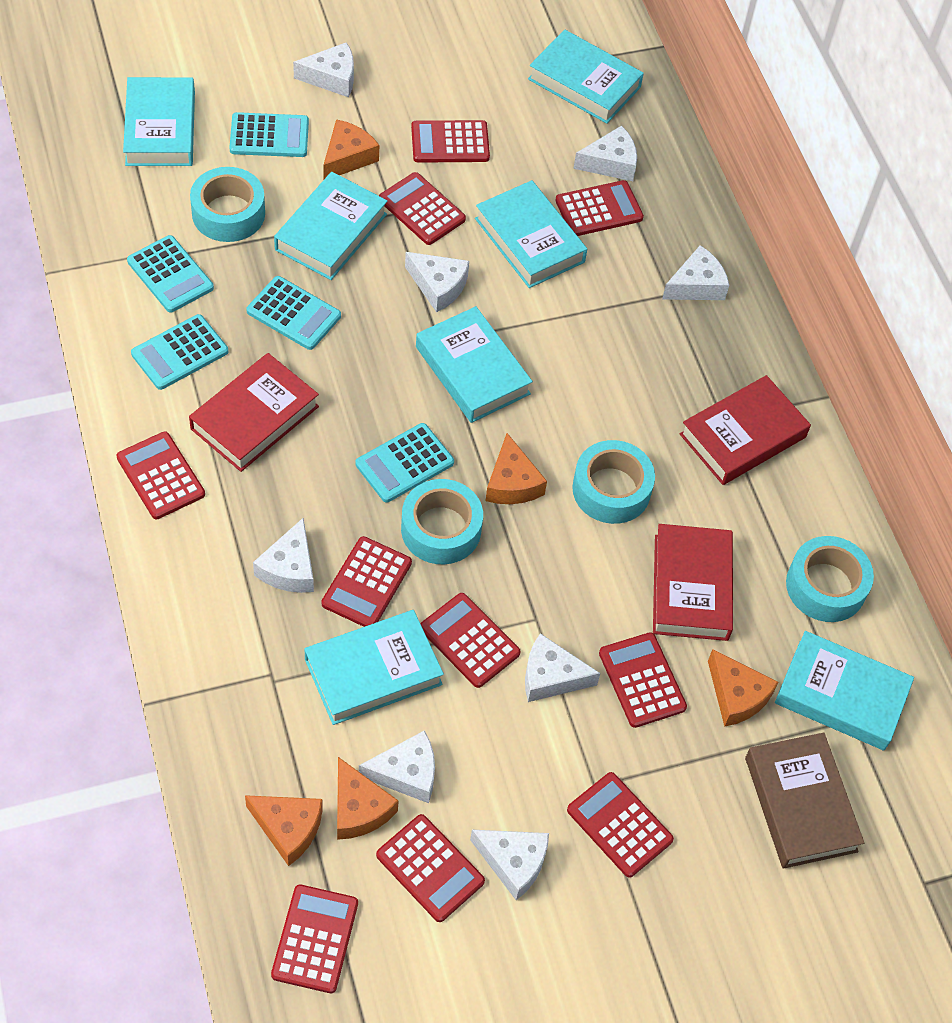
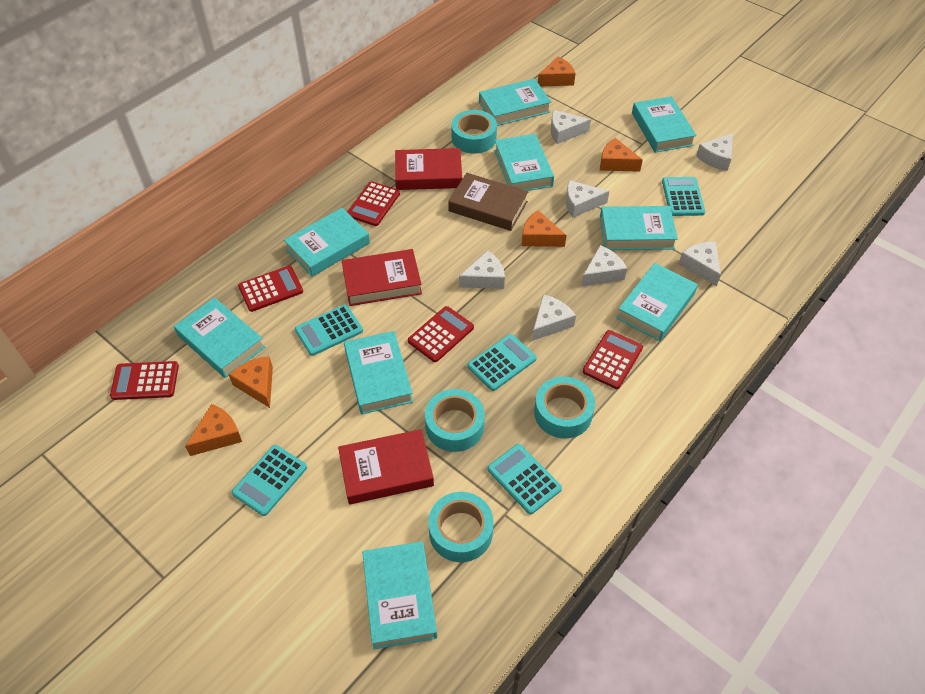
red calculator: 10 -> 5
turquoise book: 7 -> 9
white cheese: 8 -> 7

